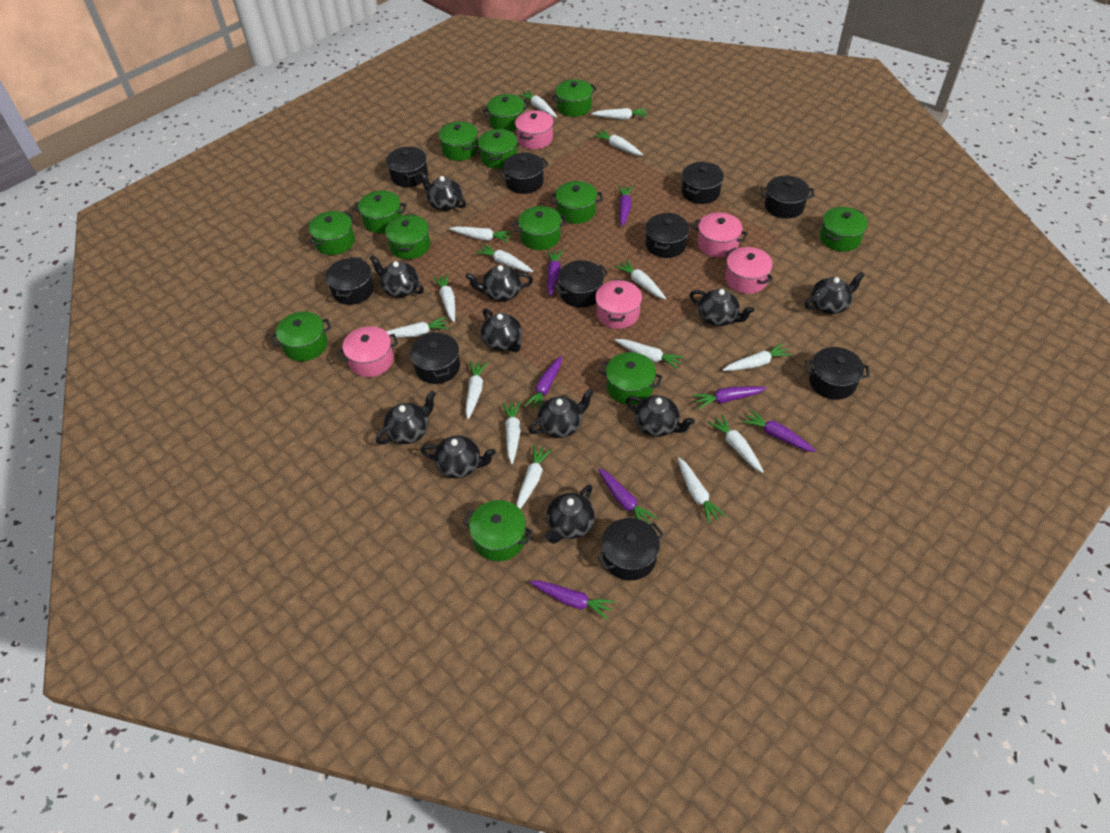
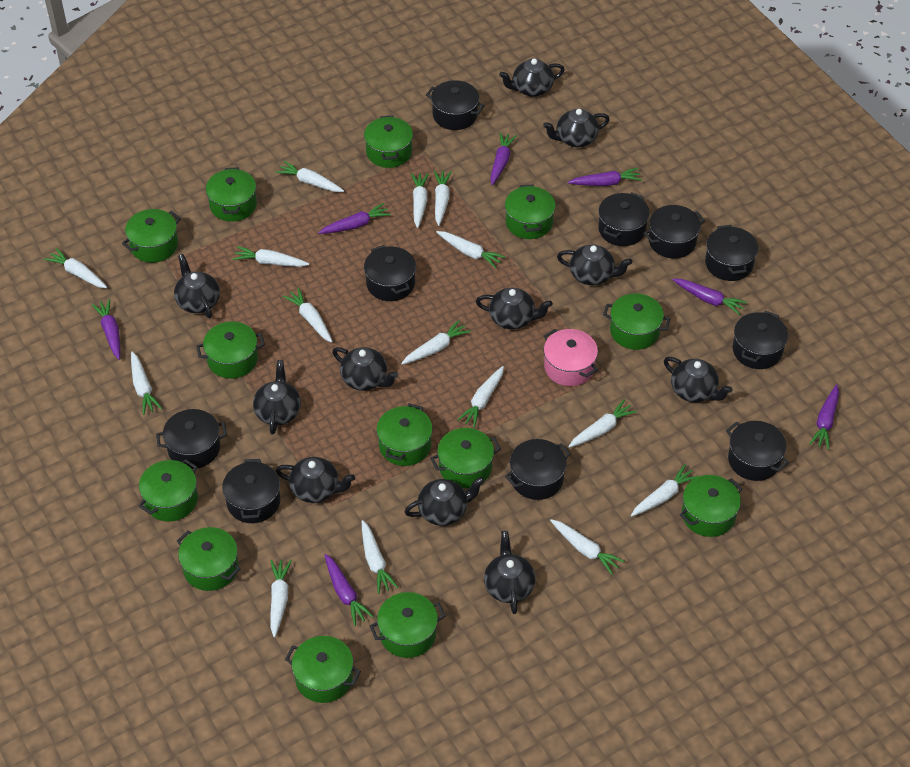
pink pot: 5 -> 1

